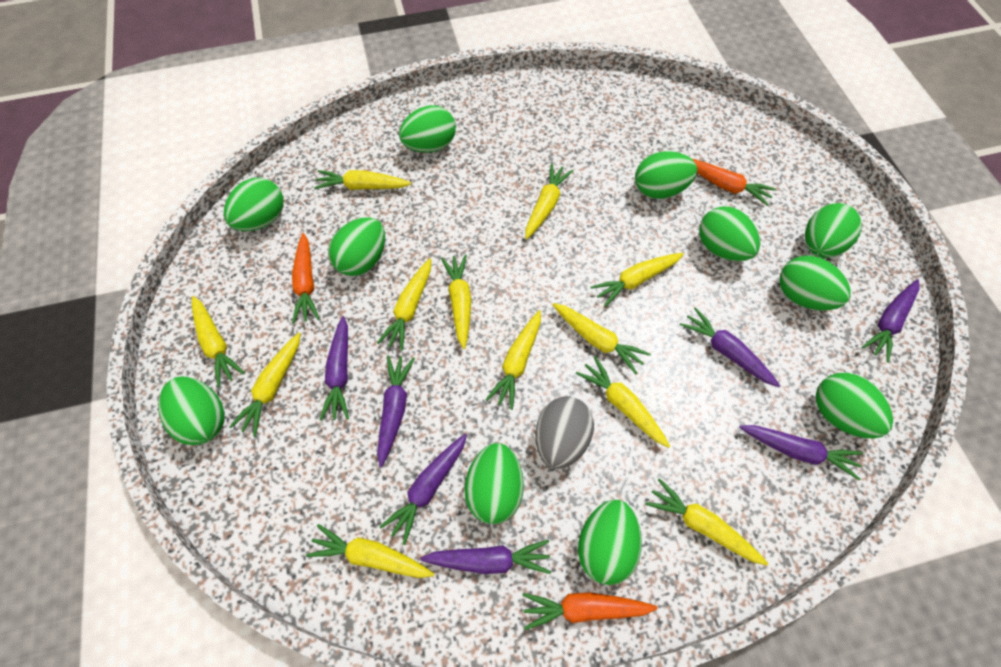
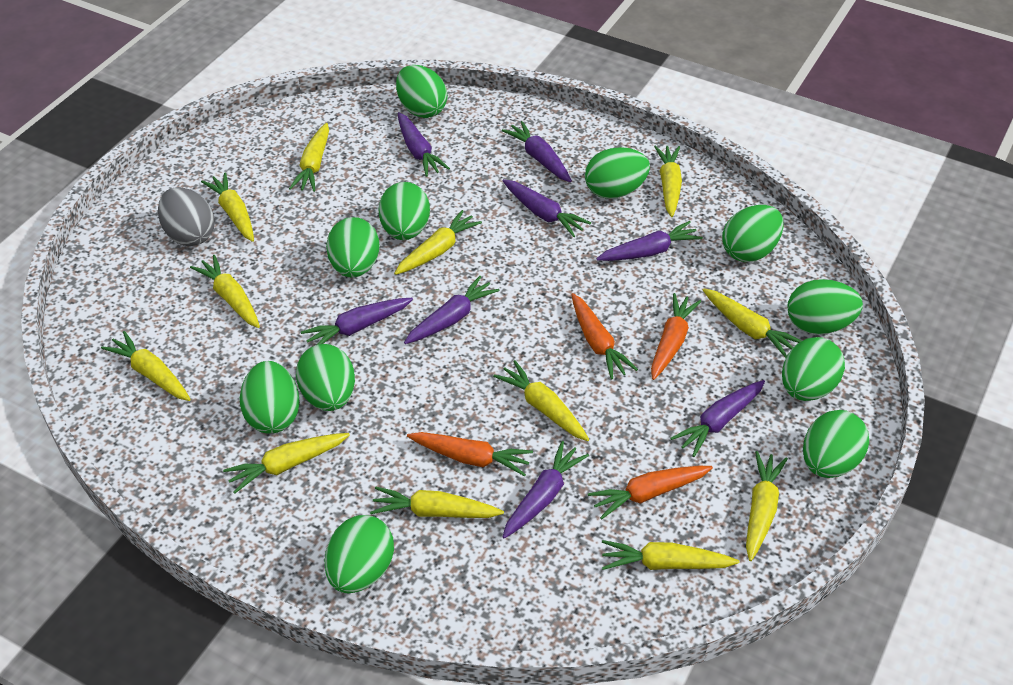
orange carrot: 3 -> 4
purple carrot: 7 -> 8

